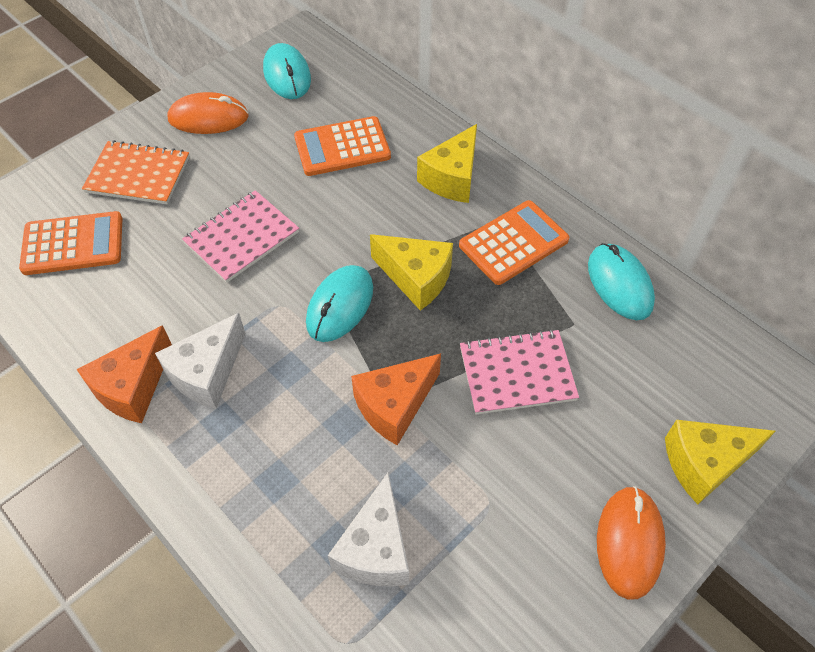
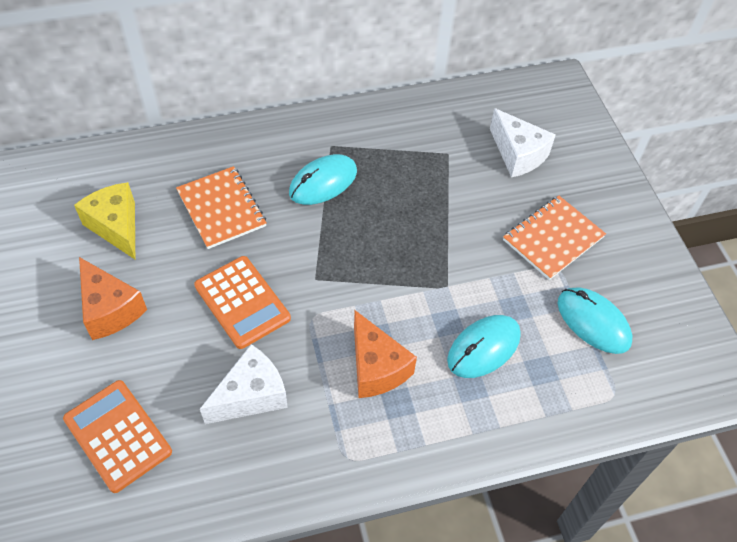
orange calculator: 3 -> 2
orange mouse: 2 -> 0
orange notebook: 1 -> 2
pink notebook: 2 -> 0
yellow cheese: 3 -> 1

